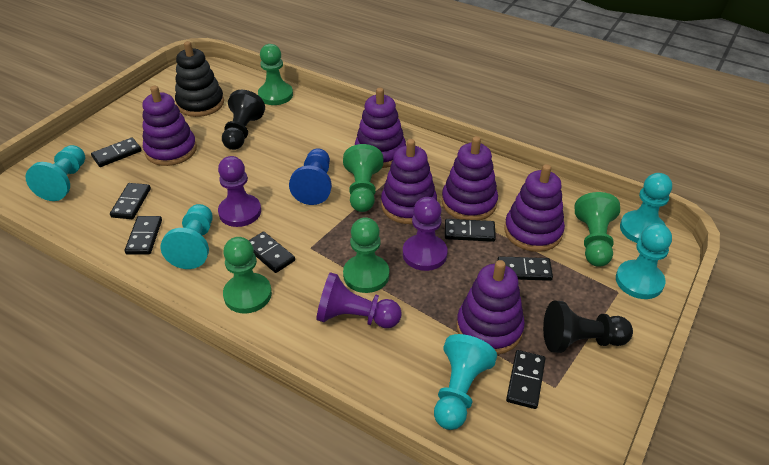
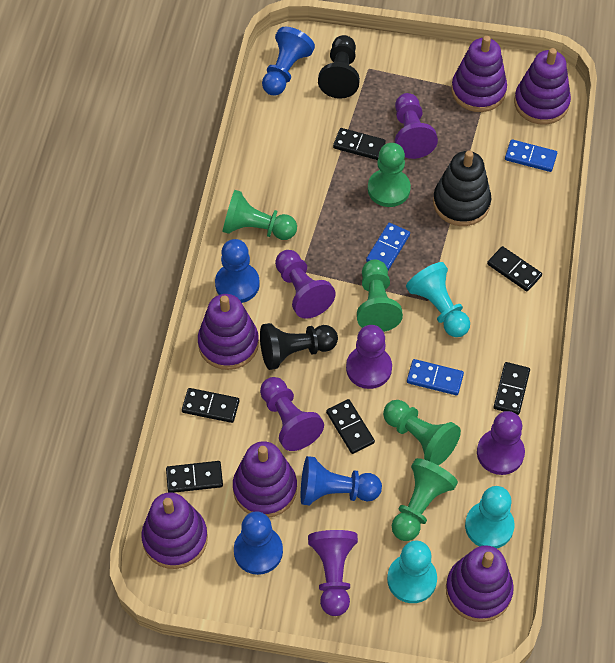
black domino: 7 -> 6
blue domino: 0 -> 3
blue pawn: 1 -> 4
purple pawn: 3 -> 6
turquoise pawn: 5 -> 3

